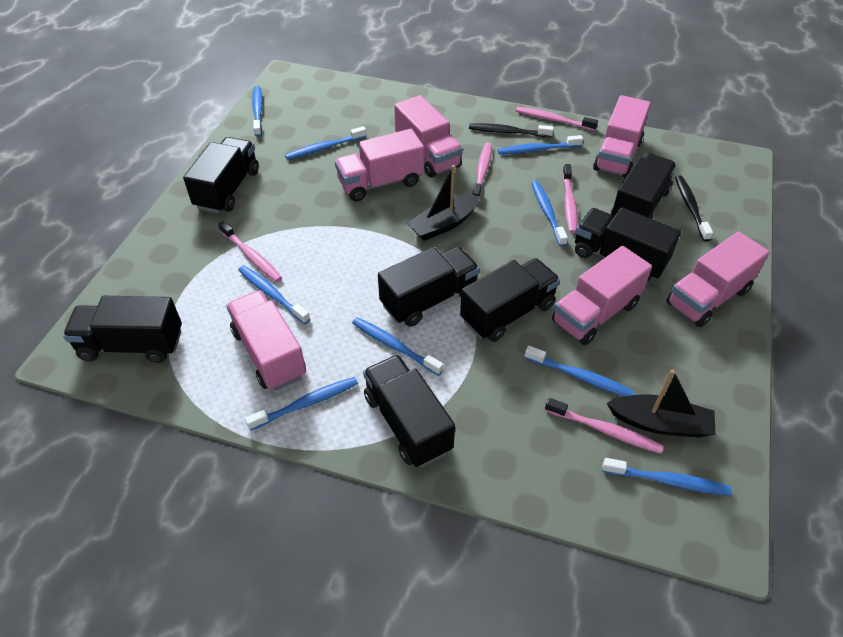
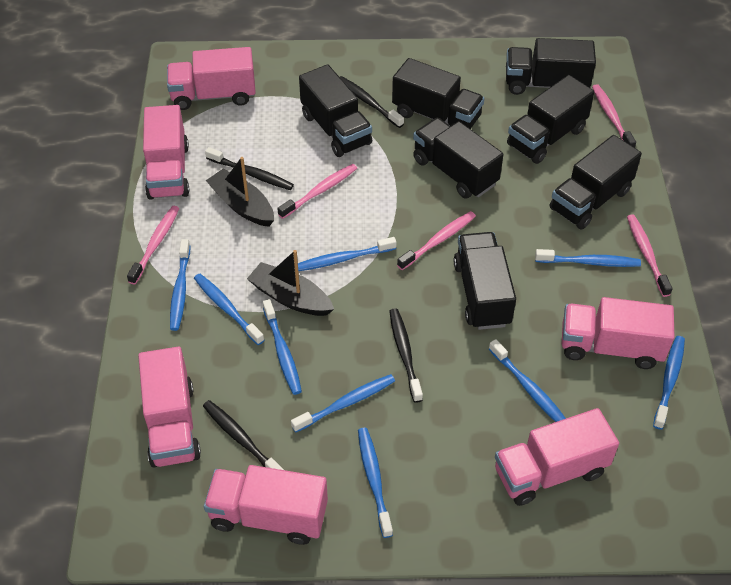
black toothbrush: 2 -> 4

